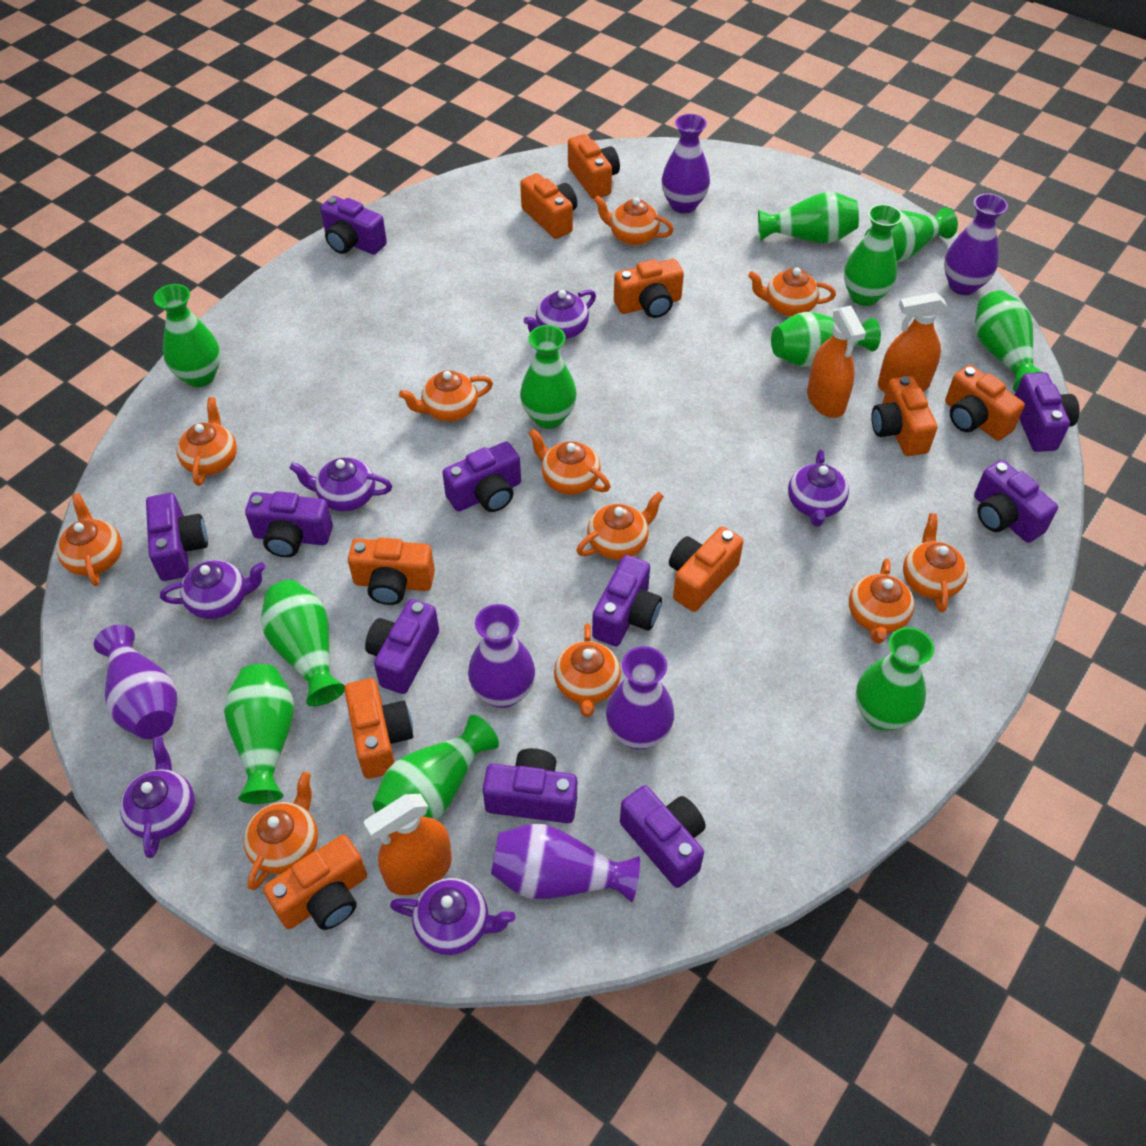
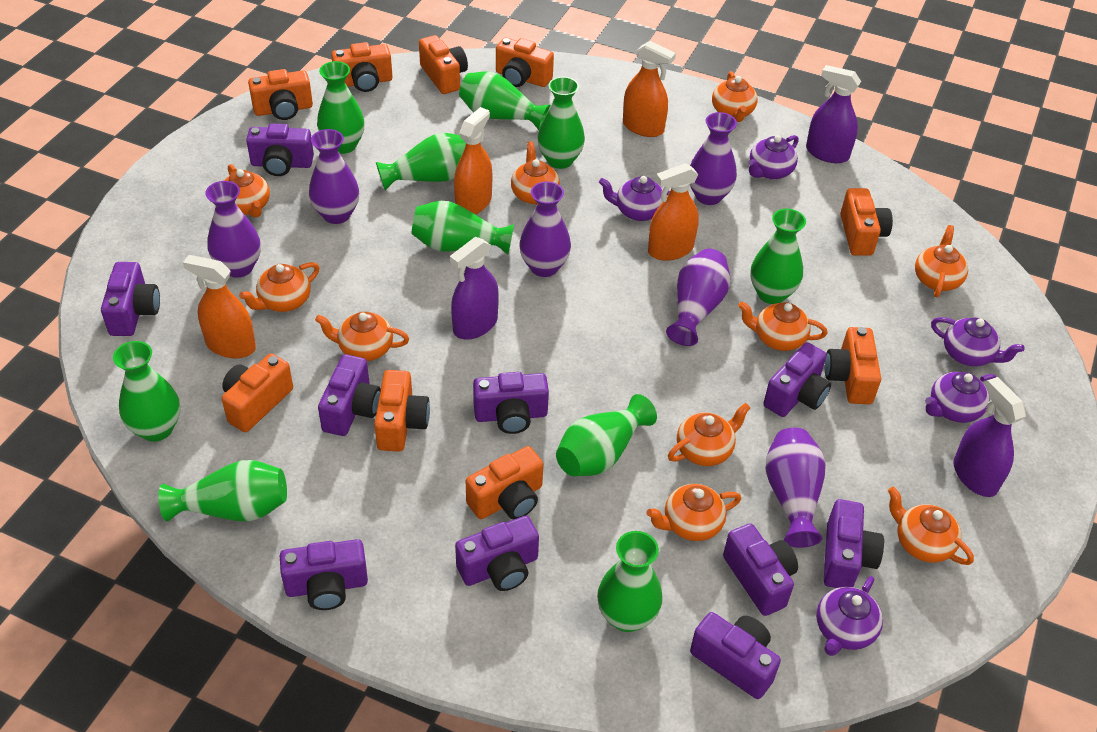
green vase: 11 -> 10
orange spray bottle: 3 -> 4
orange teapot: 11 -> 10
purple spray bottle: 0 -> 3
purple teapot: 6 -> 5

